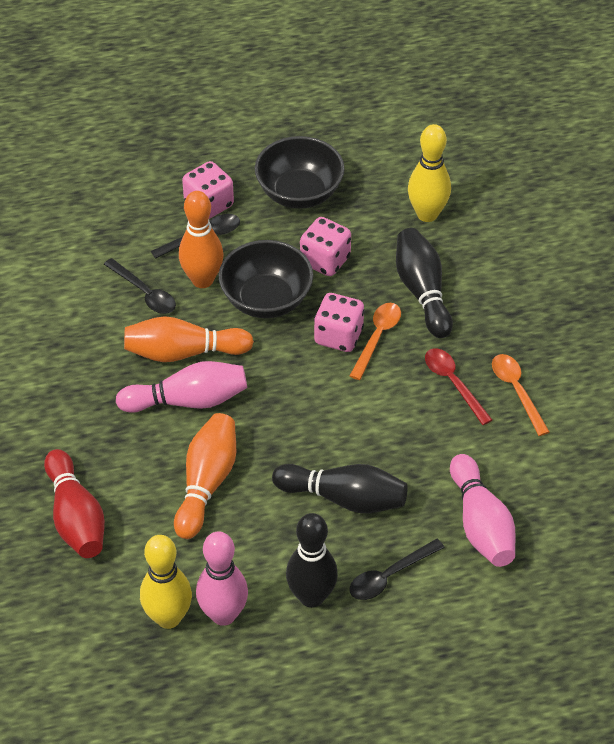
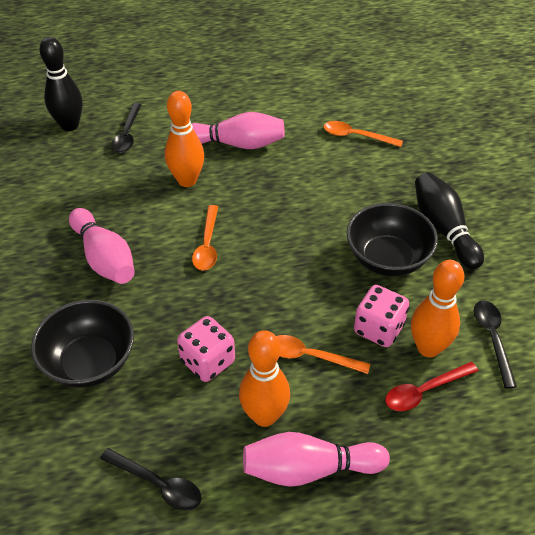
black bowling pin: 3 -> 2
orange spoon: 2 -> 3
pink dice: 3 -> 2
red bowling pin: 1 -> 0
yellow bowling pin: 2 -> 0

